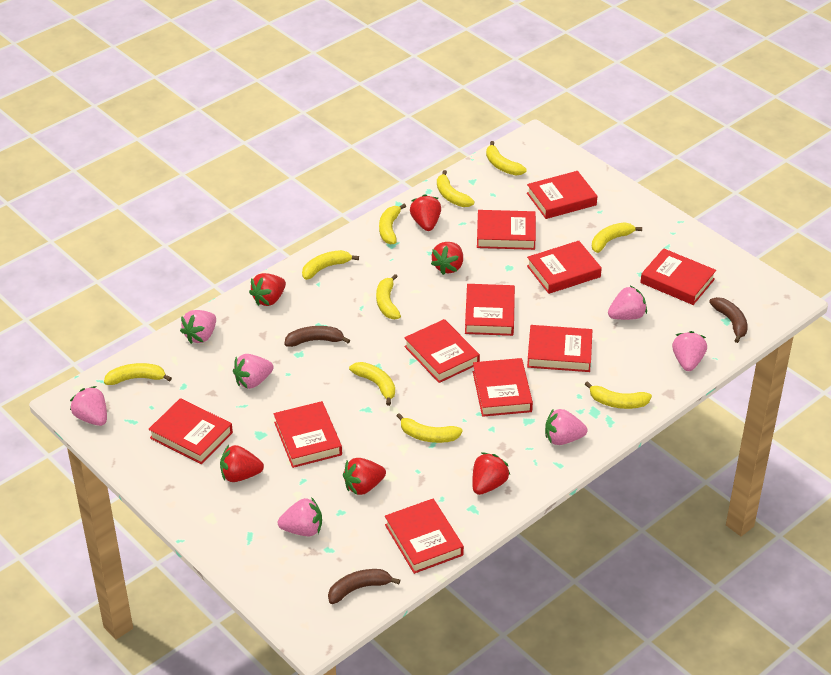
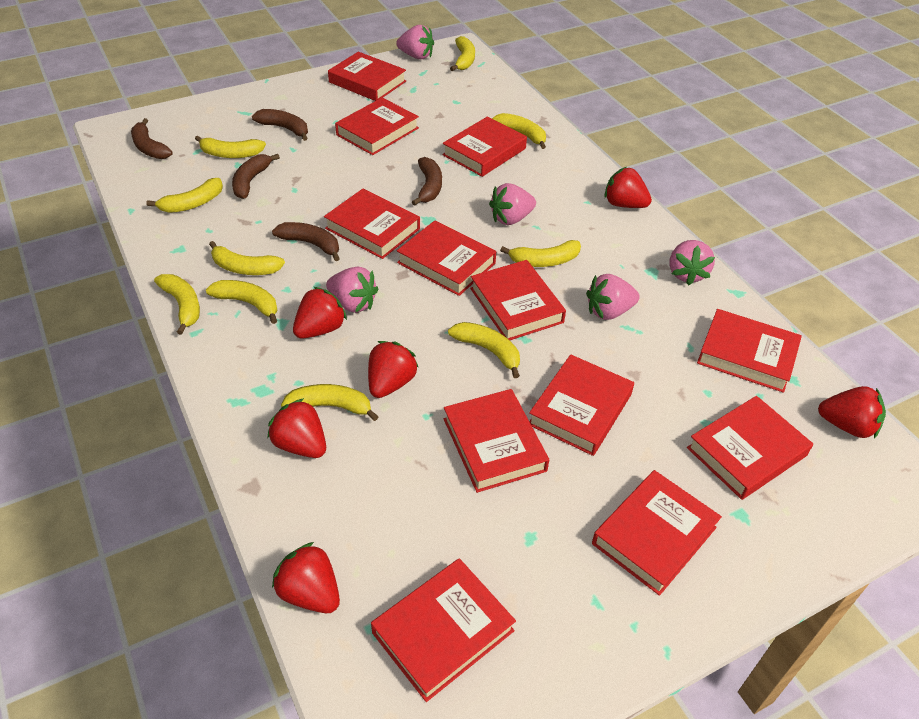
brown banana: 3 -> 5
pink strawberry: 7 -> 5
red book: 11 -> 12

